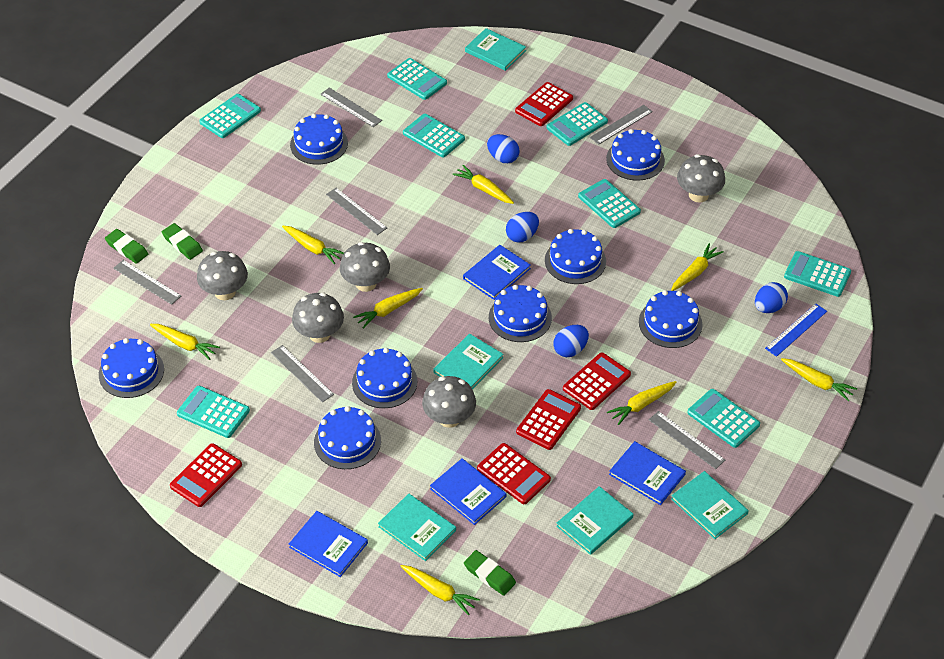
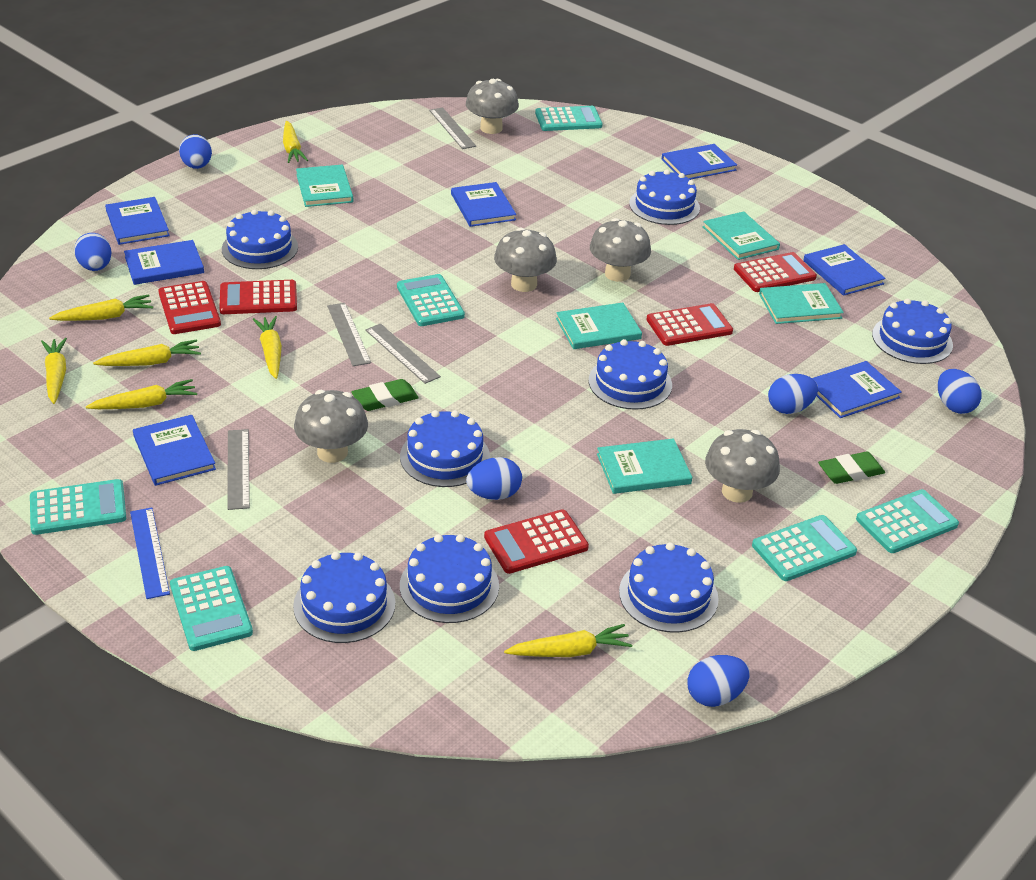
blue book: 4 -> 7
blue egg: 4 -> 6
green eraser: 3 -> 2
grey ruler: 6 -> 4
turquoise calculator: 8 -> 6
yellow carrot: 8 -> 7

